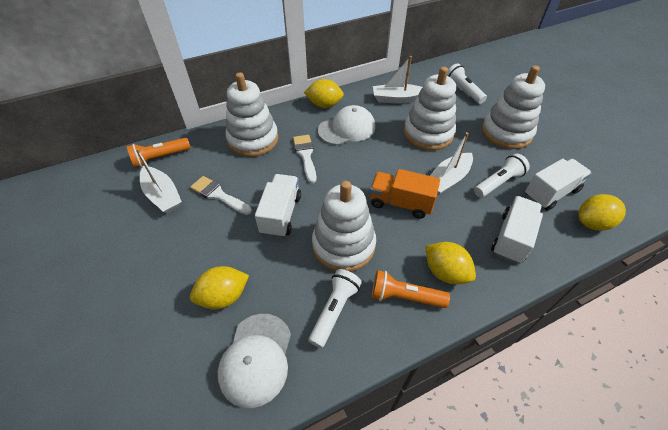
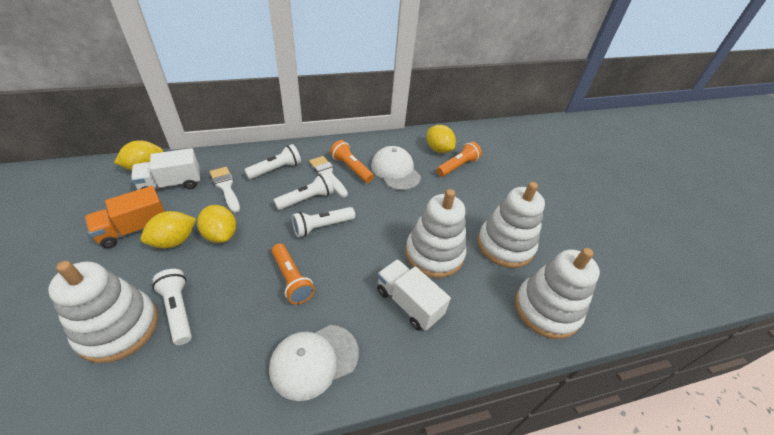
orange flashlight: 2 -> 3
white boat: 3 -> 0
white flashlight: 3 -> 4
white truck: 3 -> 2

